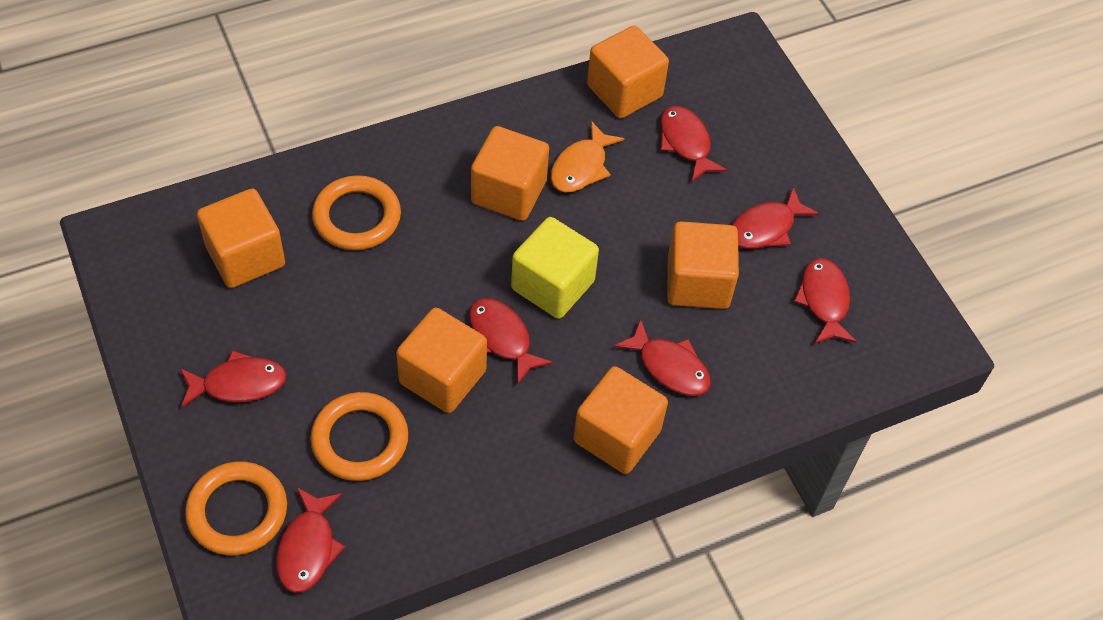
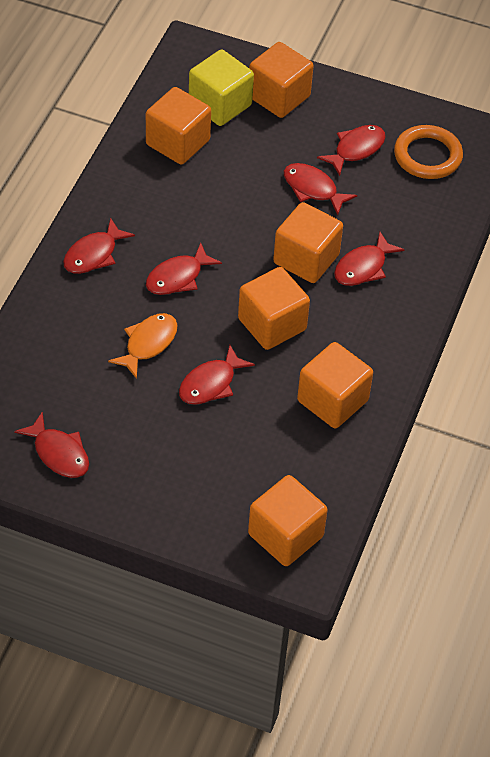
orange ring: 3 -> 1

